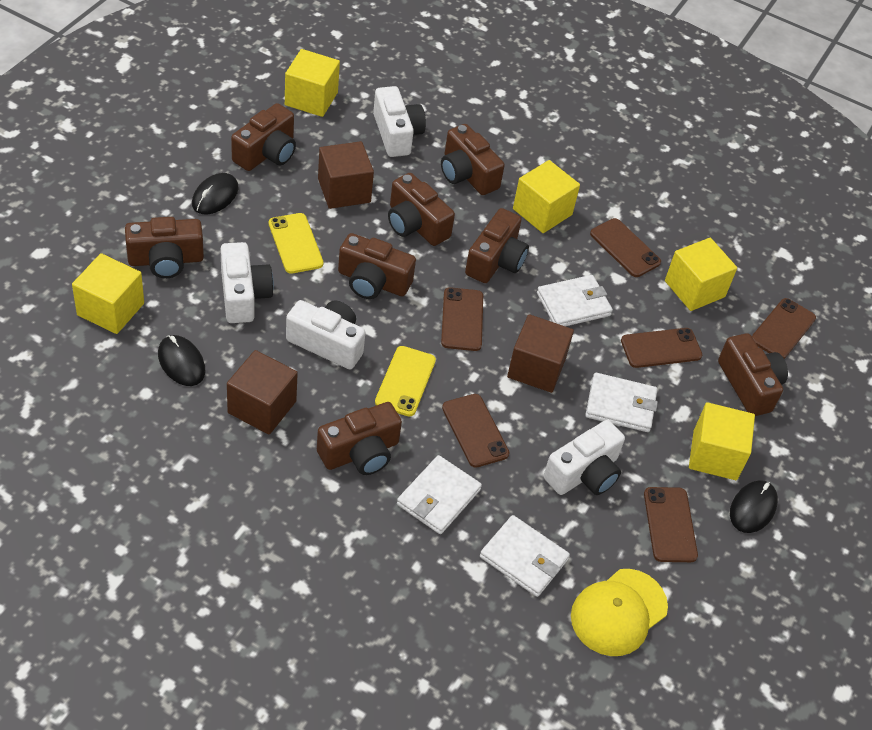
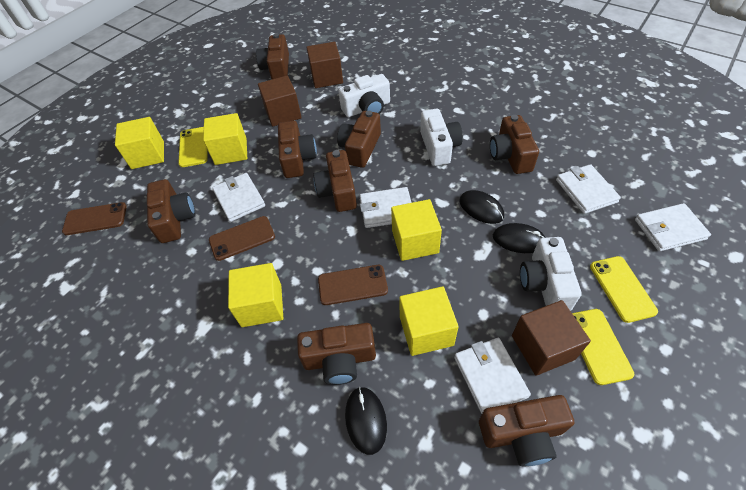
brown phone: 6 -> 3
white camera: 4 -> 3
white wallet: 4 -> 5
yellow cap: 1 -> 0
yellow phone: 2 -> 3

